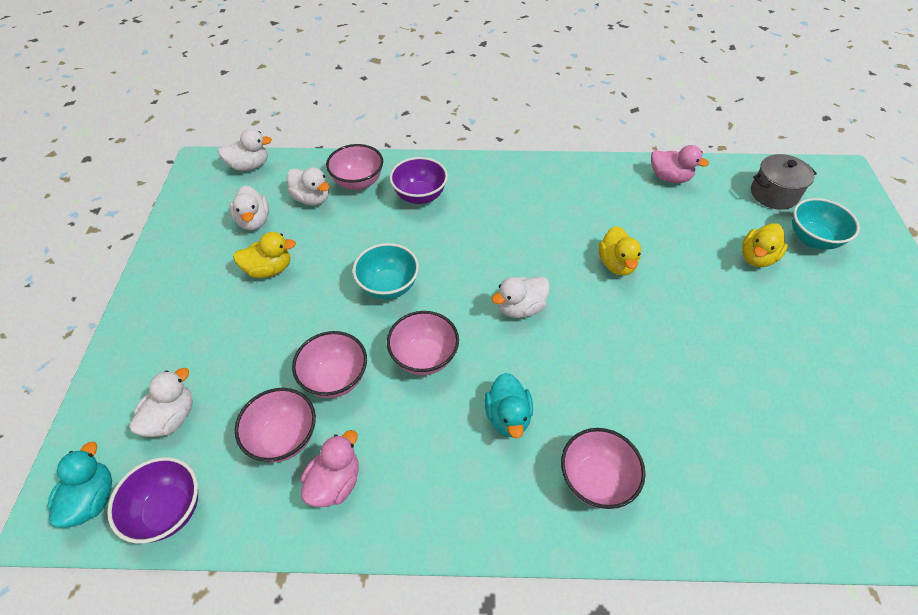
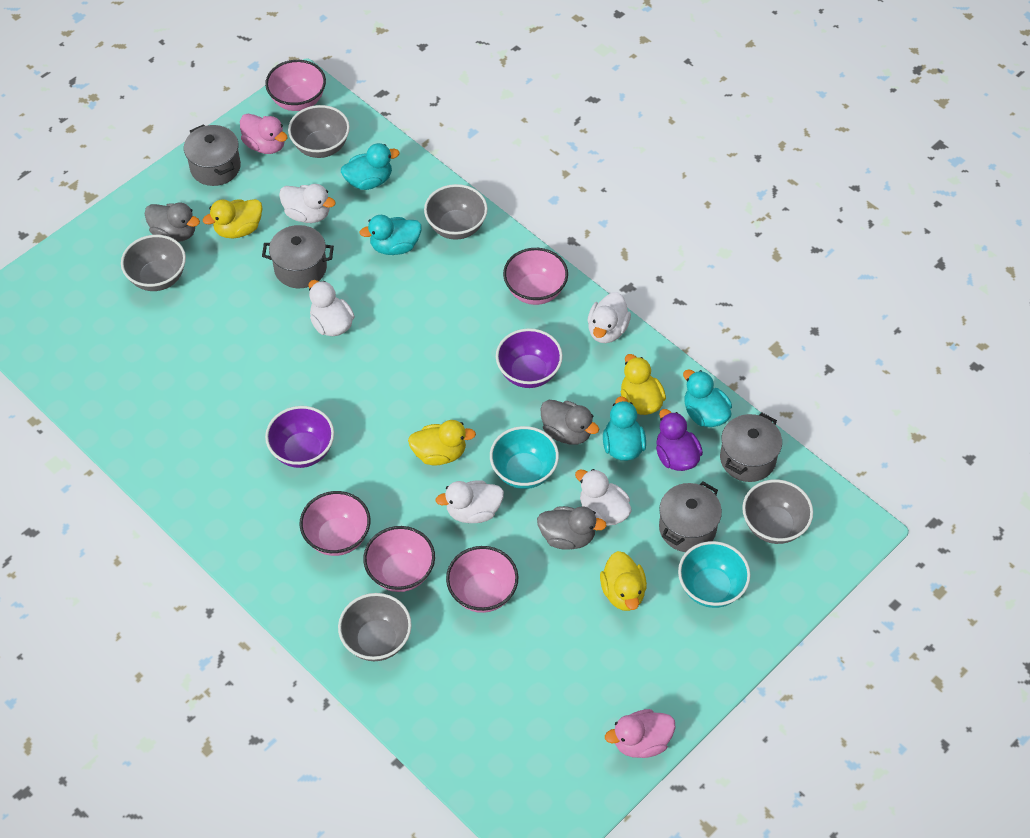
grey bowl: 0 -> 5
grey duck: 0 -> 3
grey pot: 1 -> 4
purple duck: 0 -> 1
turquoise duck: 2 -> 4
yellow duck: 3 -> 4

